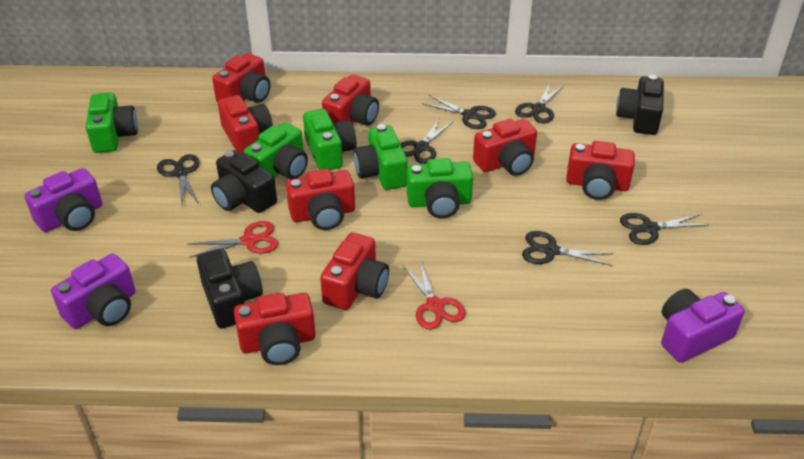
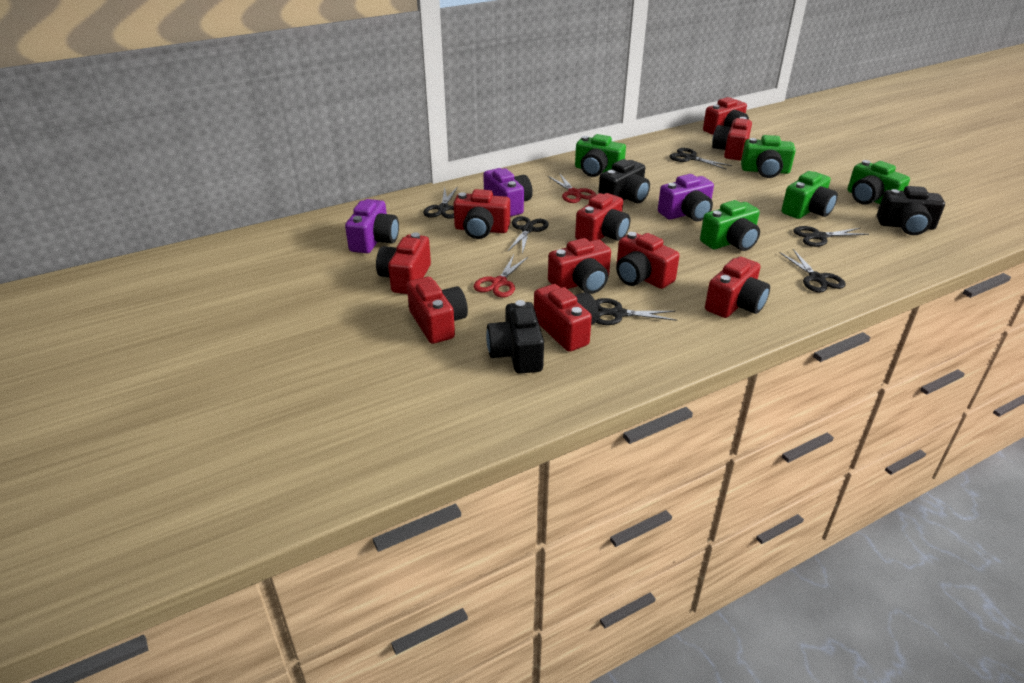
red camera: 8 -> 10

